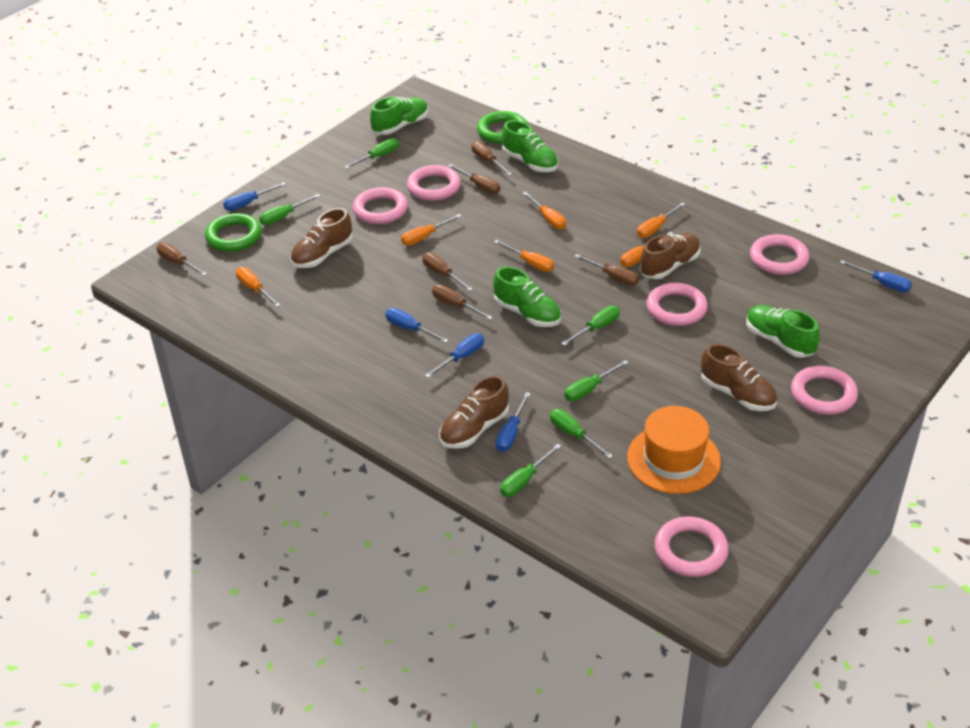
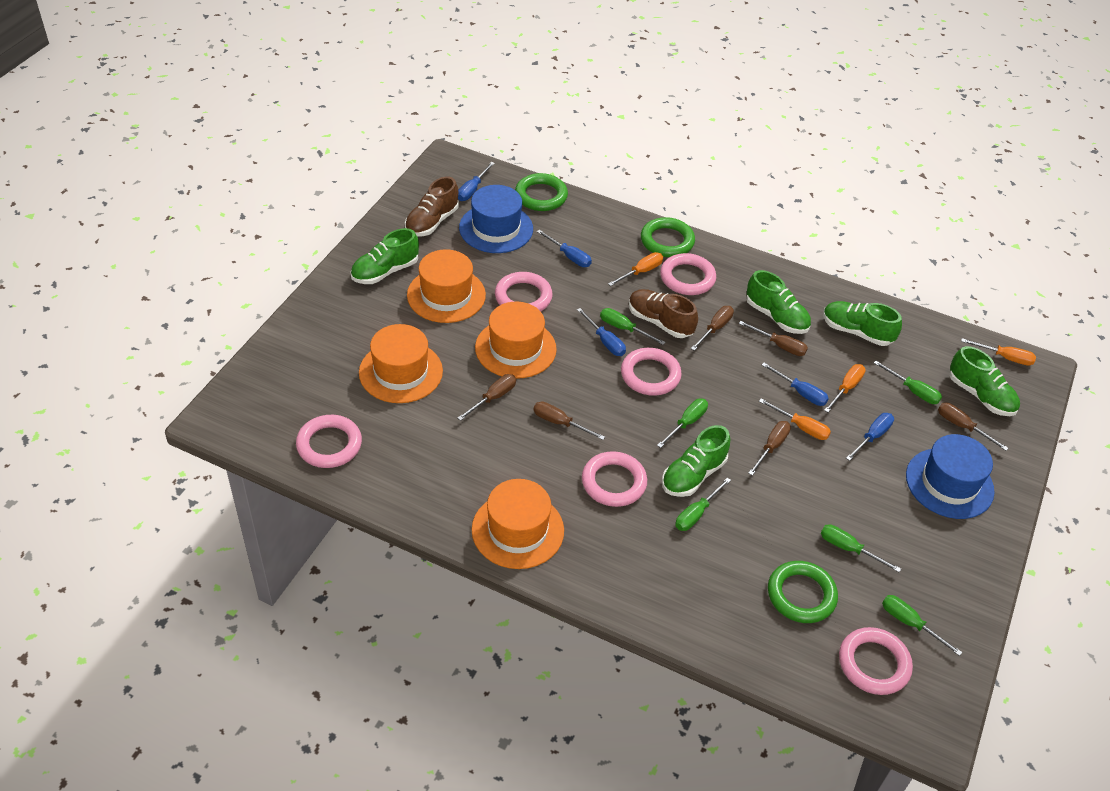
blue hat: 0 -> 2
brown shoe: 4 -> 2
green ring: 2 -> 3
green shoe: 4 -> 5
orange hat: 1 -> 4
orange screwdriver: 6 -> 4

